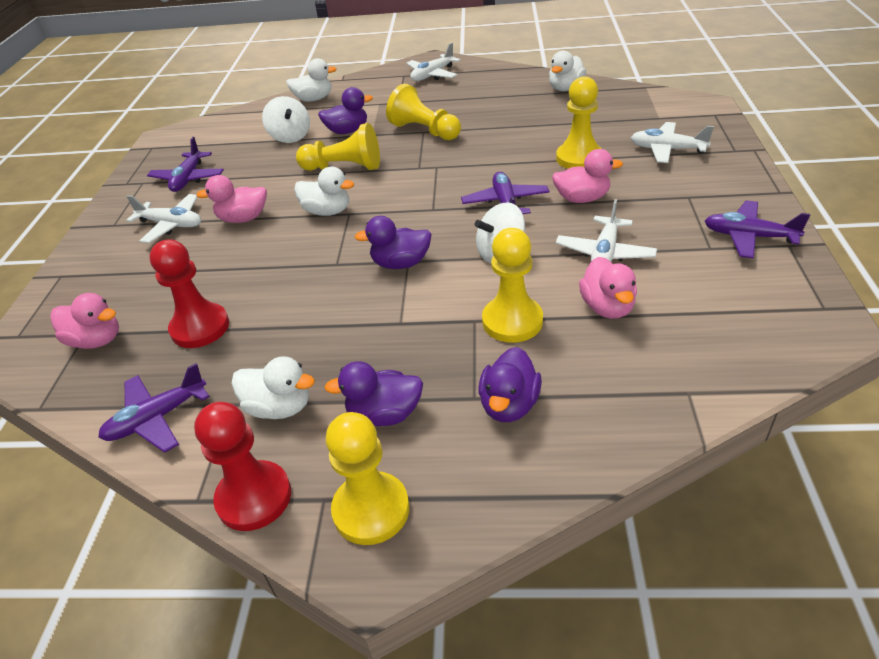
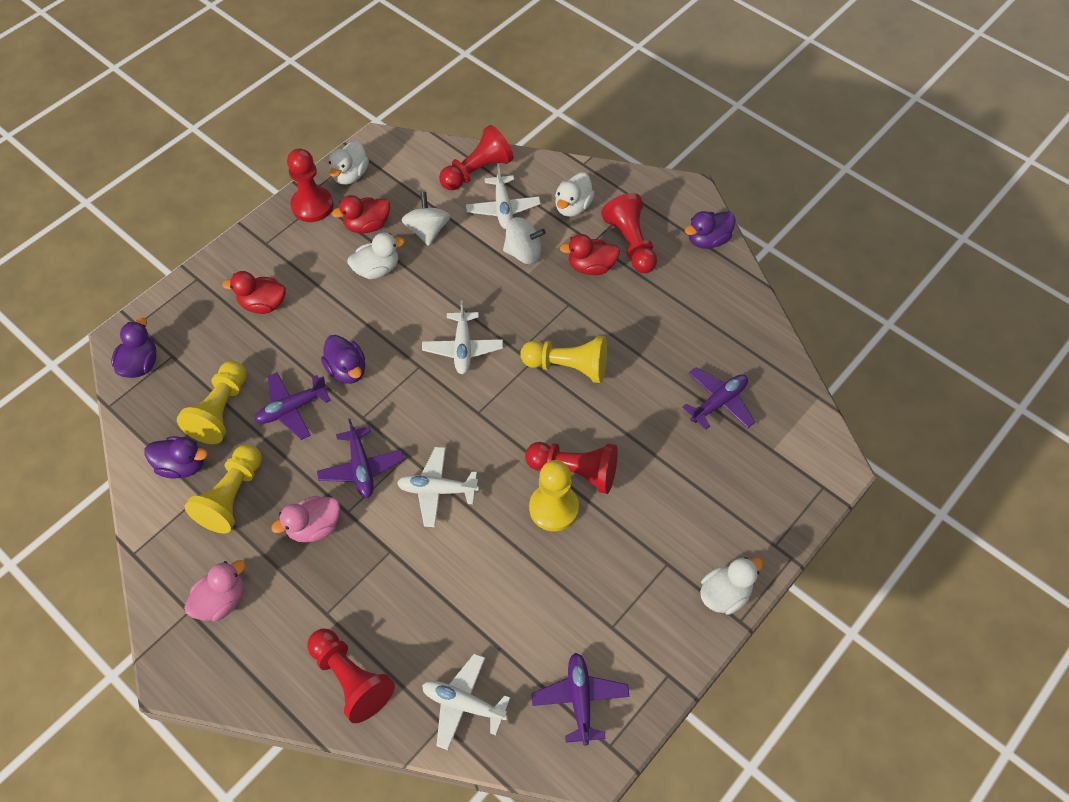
pink duck: 4 -> 2
red duck: 0 -> 3
red pawn: 2 -> 5
yellow pawn: 5 -> 4

